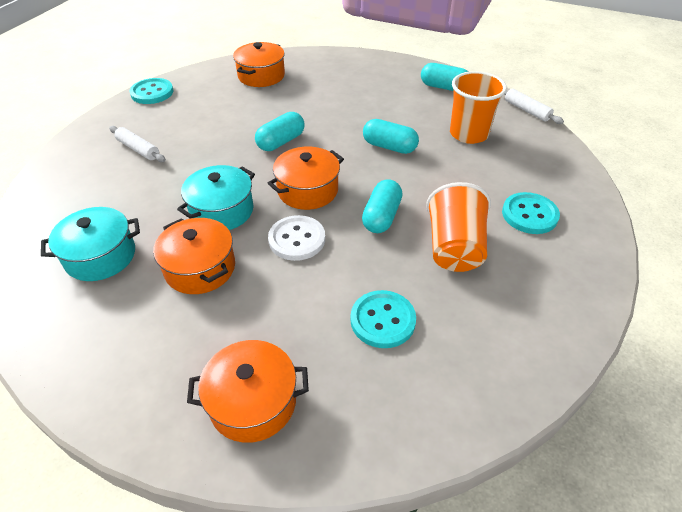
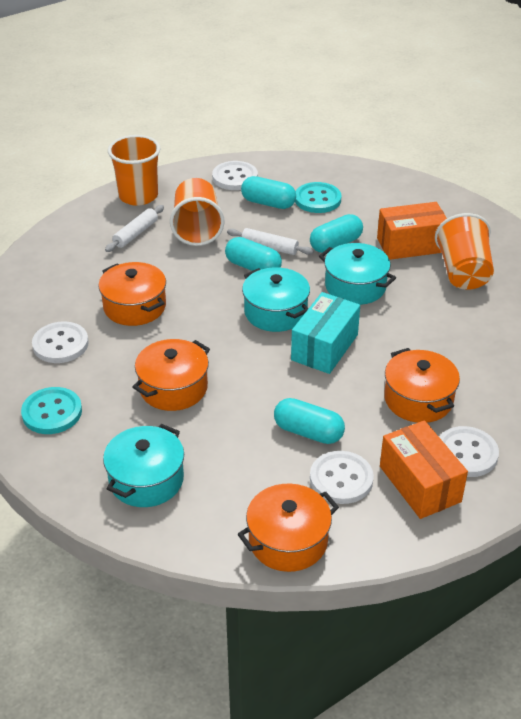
orange box: 0 -> 2
orange cup: 2 -> 3
turquoise box: 0 -> 1
turquoise button: 3 -> 2
turquoise pot: 2 -> 3
white button: 1 -> 4

